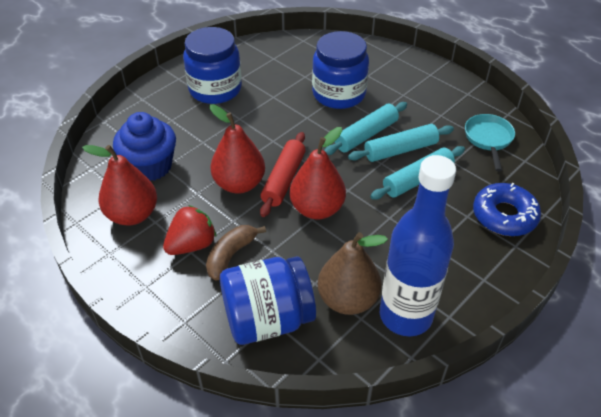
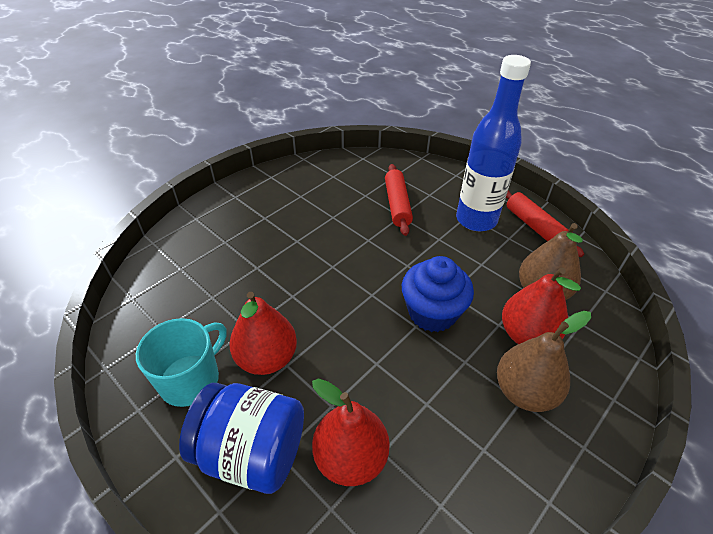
blue donut: 1 -> 0
blue jar: 3 -> 1
brown banana: 1 -> 0
brown pear: 1 -> 2
red rolling pin: 1 -> 2
red strawberry: 1 -> 0
turquoise mug: 0 -> 1
turquoise pan: 1 -> 0
turquoise rolling pin: 3 -> 0

